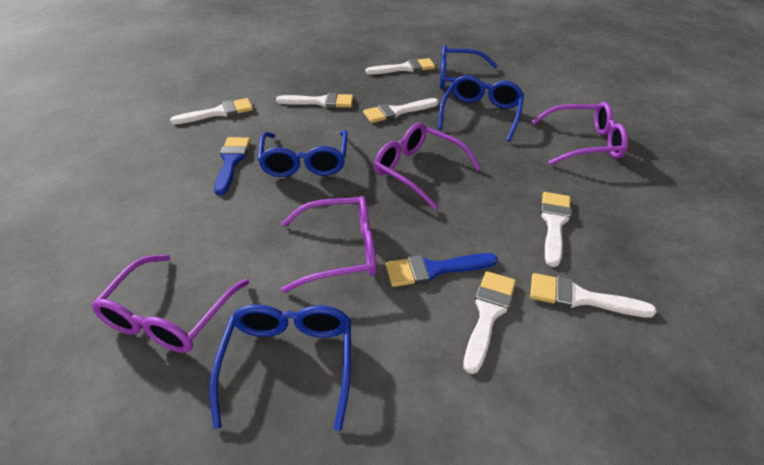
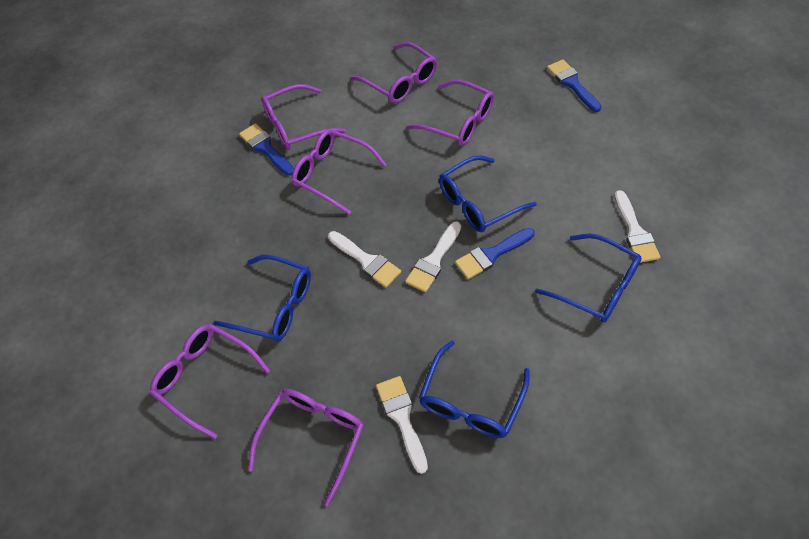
blue brush: 2 -> 3
purple glasses: 4 -> 6
white brush: 7 -> 4

